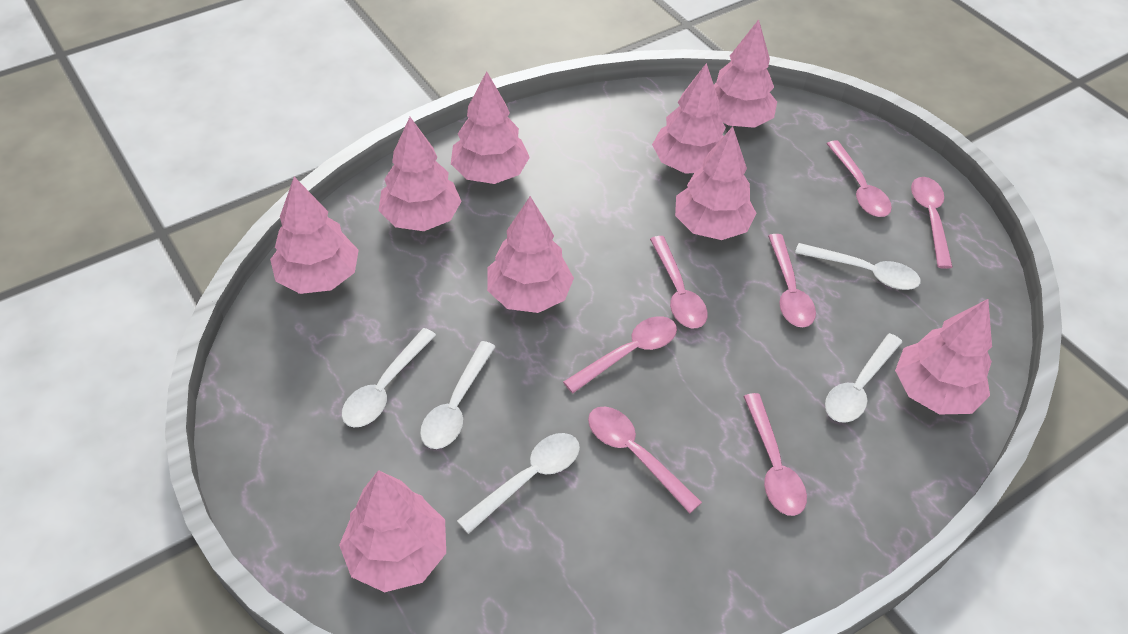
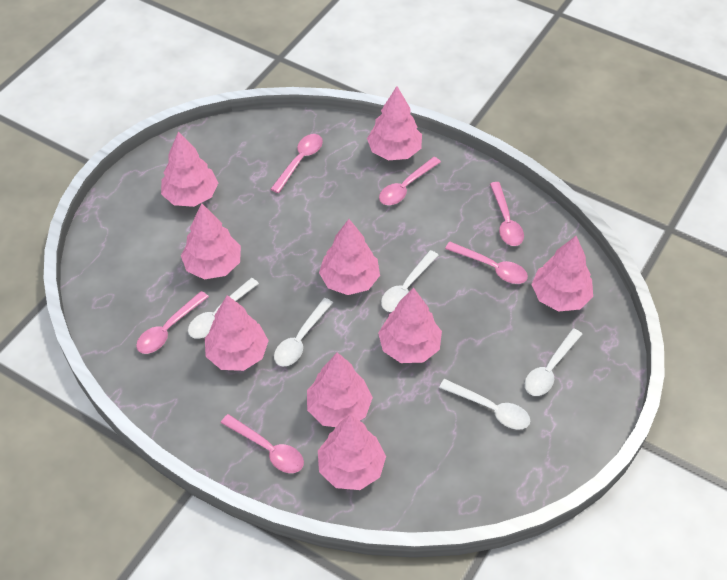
pink spoon: 7 -> 6

